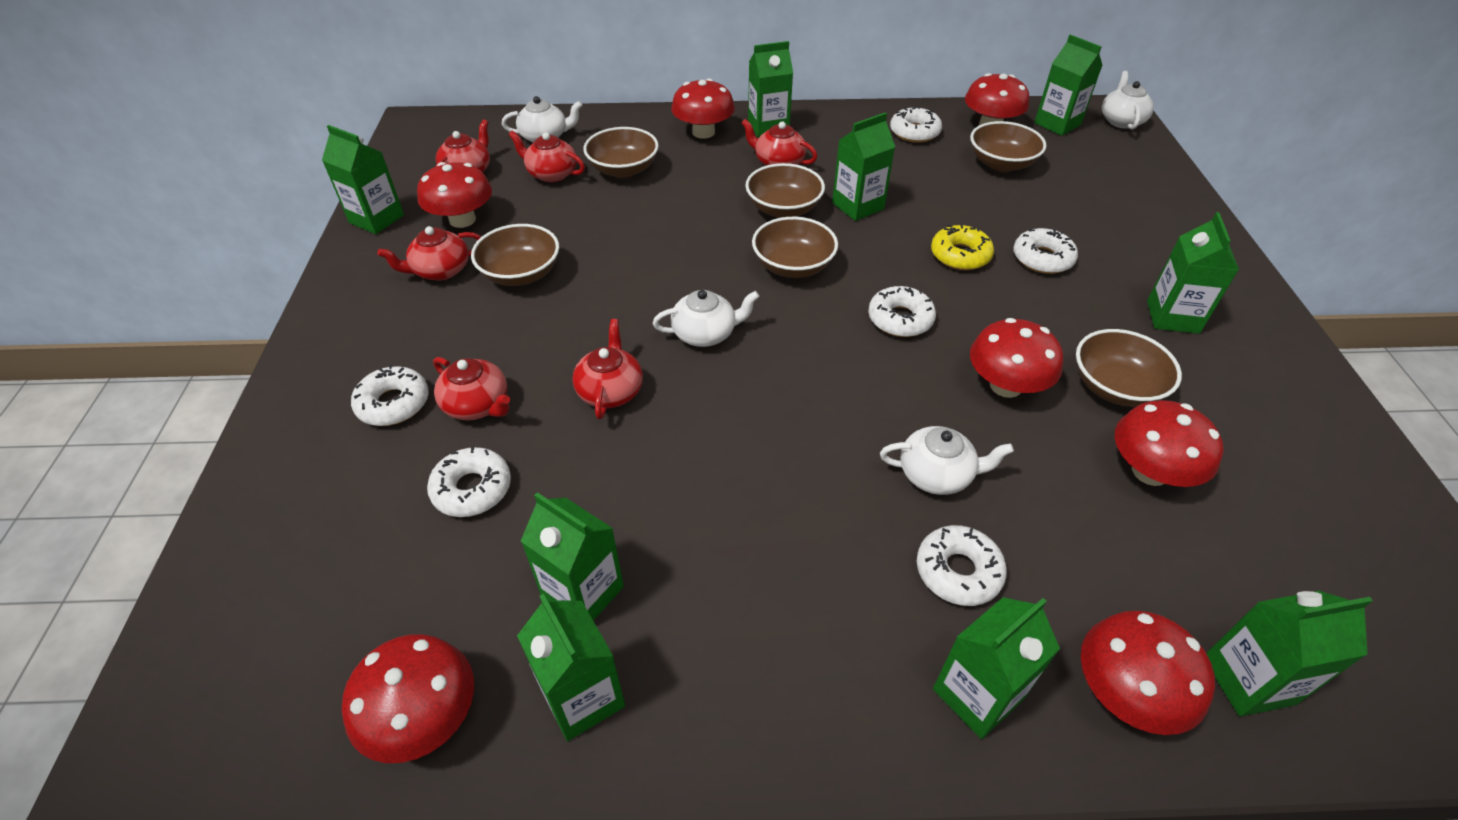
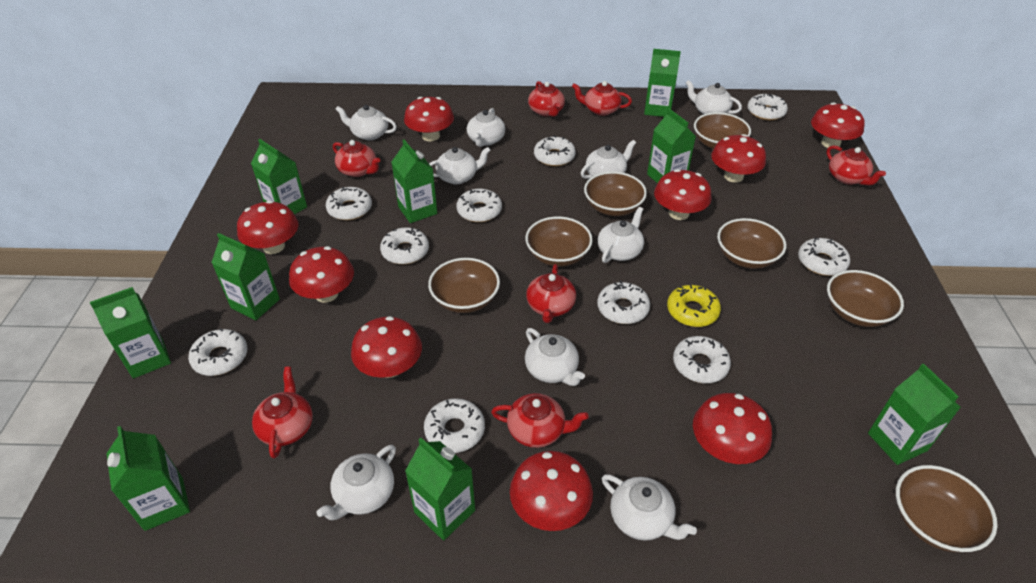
brown bowl: 6 -> 7
red mushroom: 7 -> 9
red teapot: 6 -> 7
white donut: 6 -> 10
white teapot: 4 -> 9

